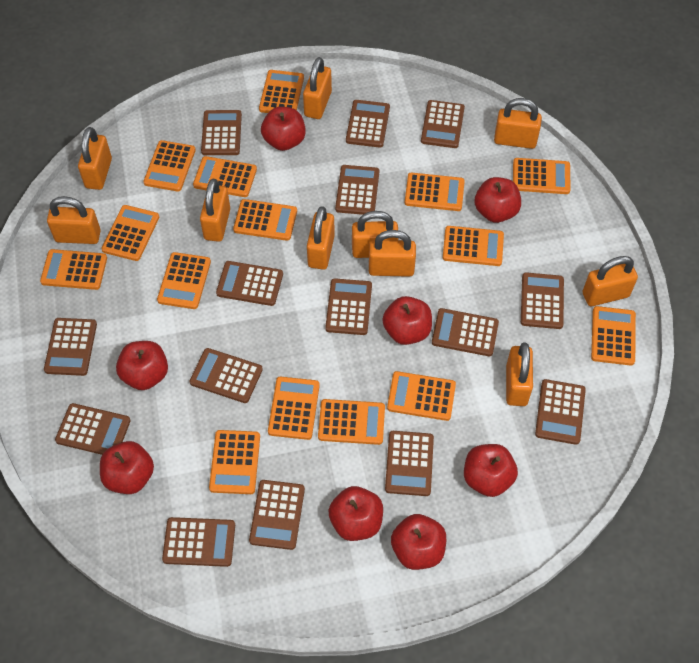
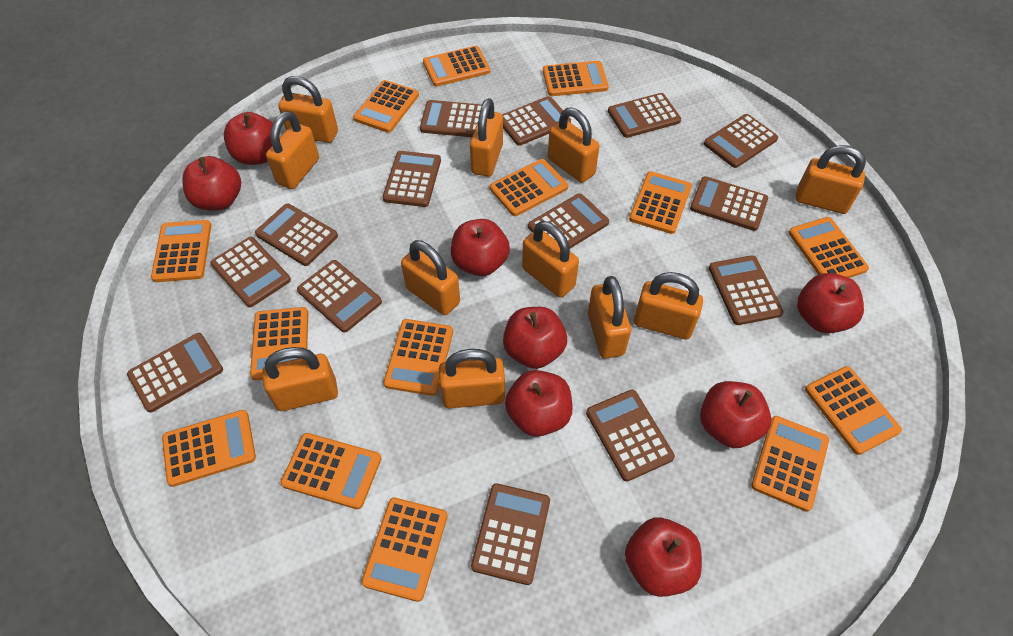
brown calculator: 15 -> 14
orange calculator: 15 -> 14
orange padlock: 10 -> 11

